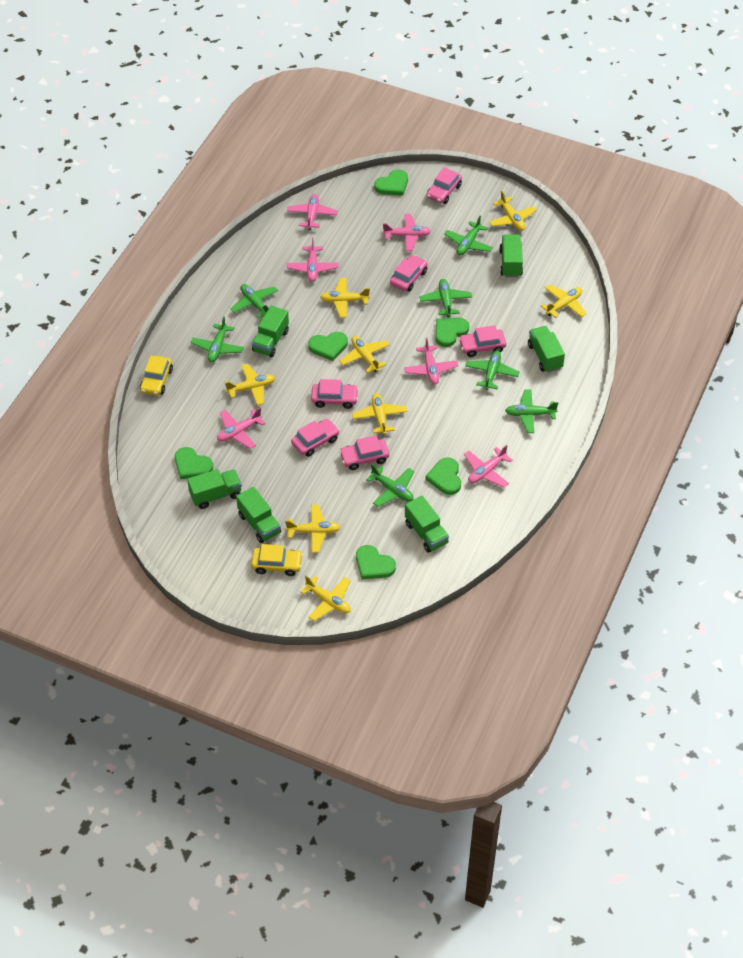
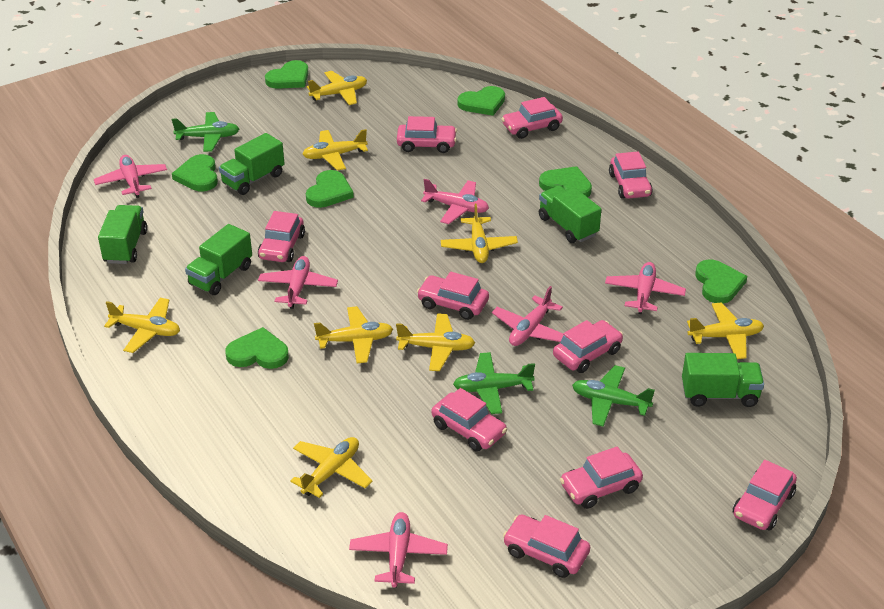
green heart: 6 -> 7
green plane: 7 -> 3
green truck: 6 -> 5
pink car: 6 -> 10
yellow car: 2 -> 0

